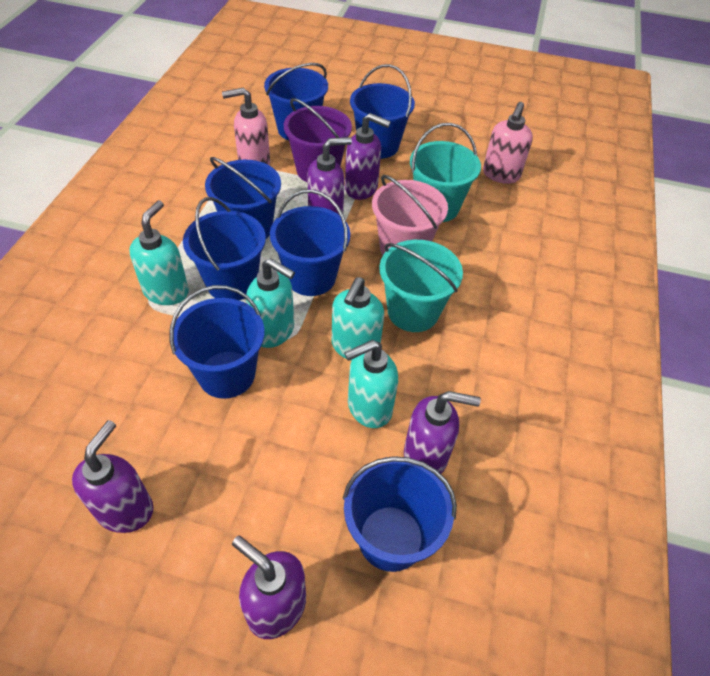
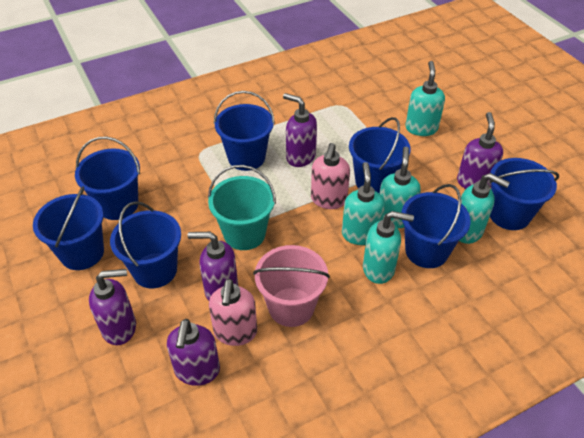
purple bucket: 1 -> 0
turquoise bucket: 2 -> 1
turquoise soap dispenser: 4 -> 5

